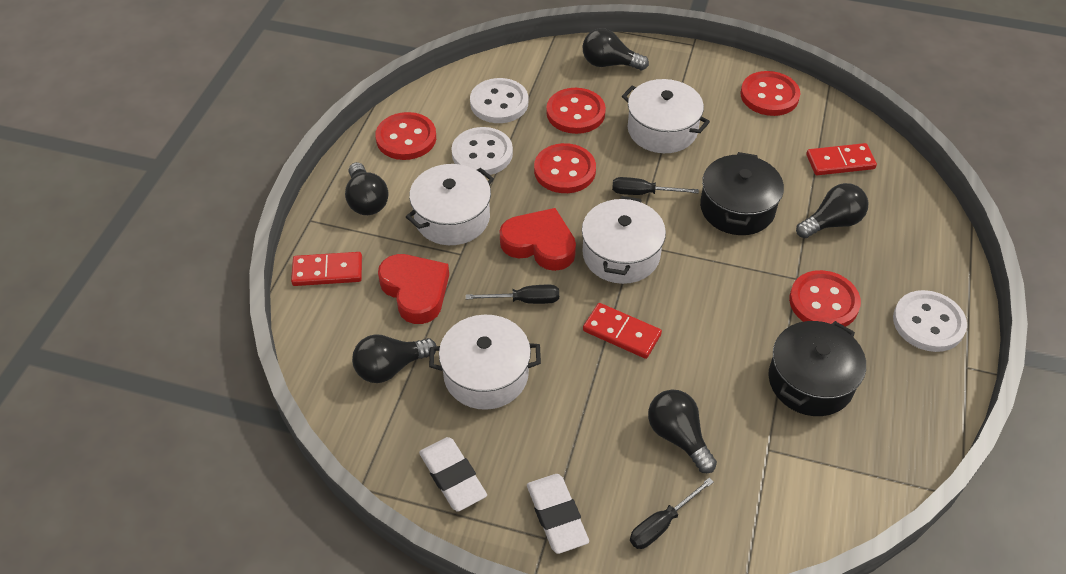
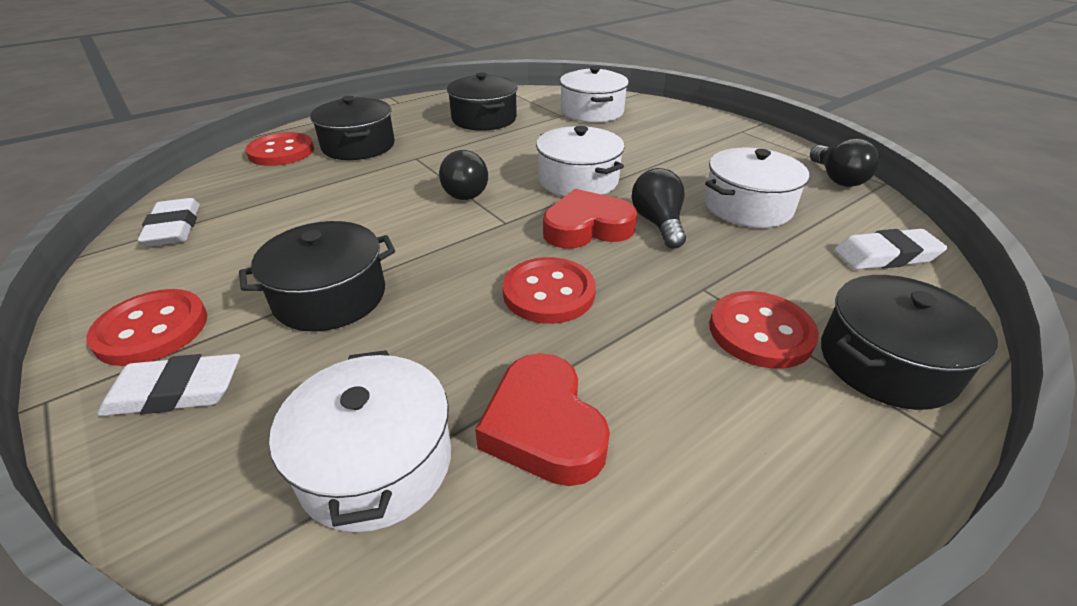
black light bulb: 5 -> 3
black pot: 2 -> 4
black screwdriver: 3 -> 0
red button: 5 -> 4
red domino: 3 -> 0
white button: 3 -> 0
white eraser: 2 -> 3

